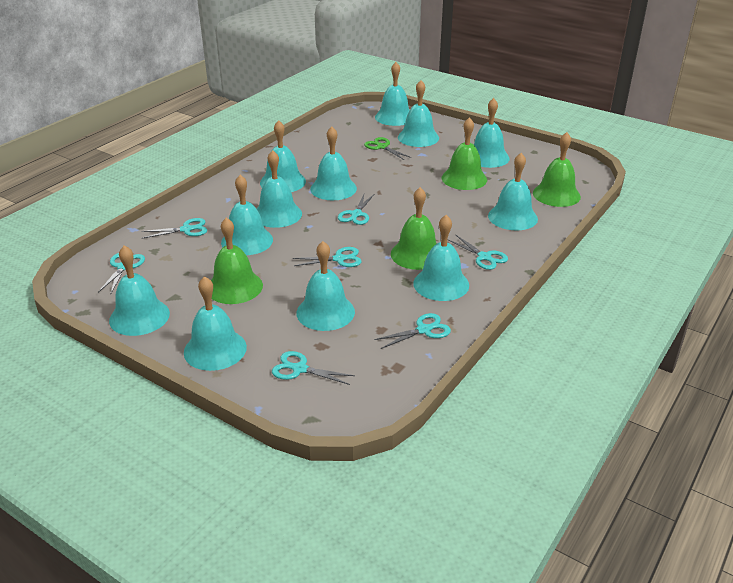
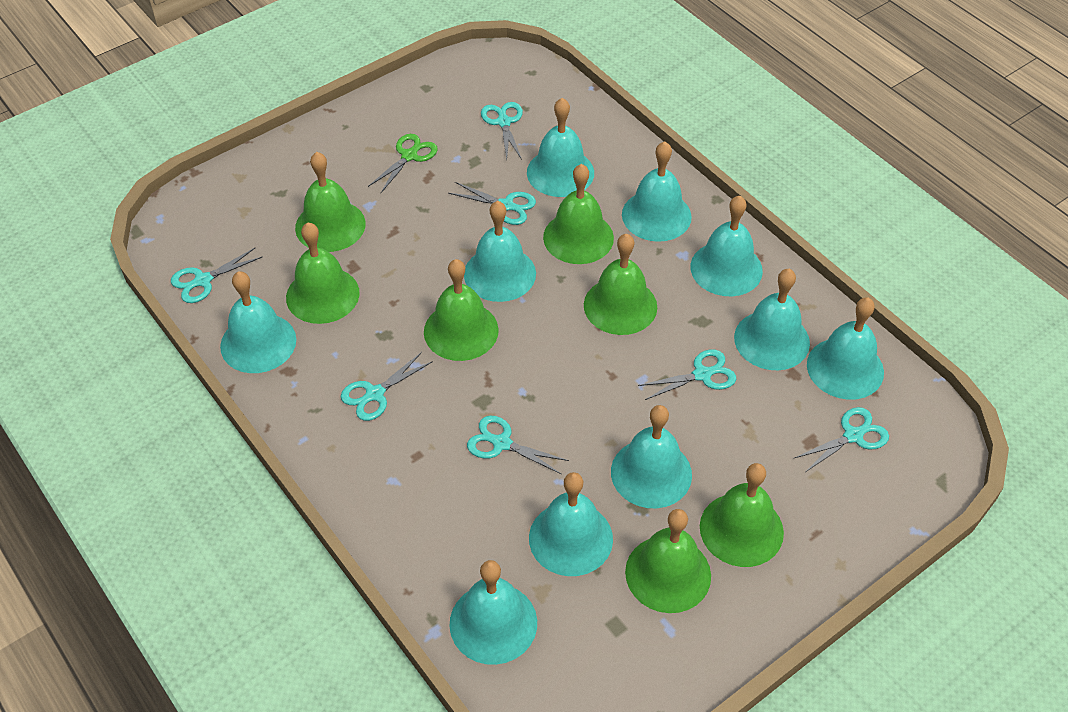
green bell: 4 -> 7
turquoise bell: 12 -> 10

